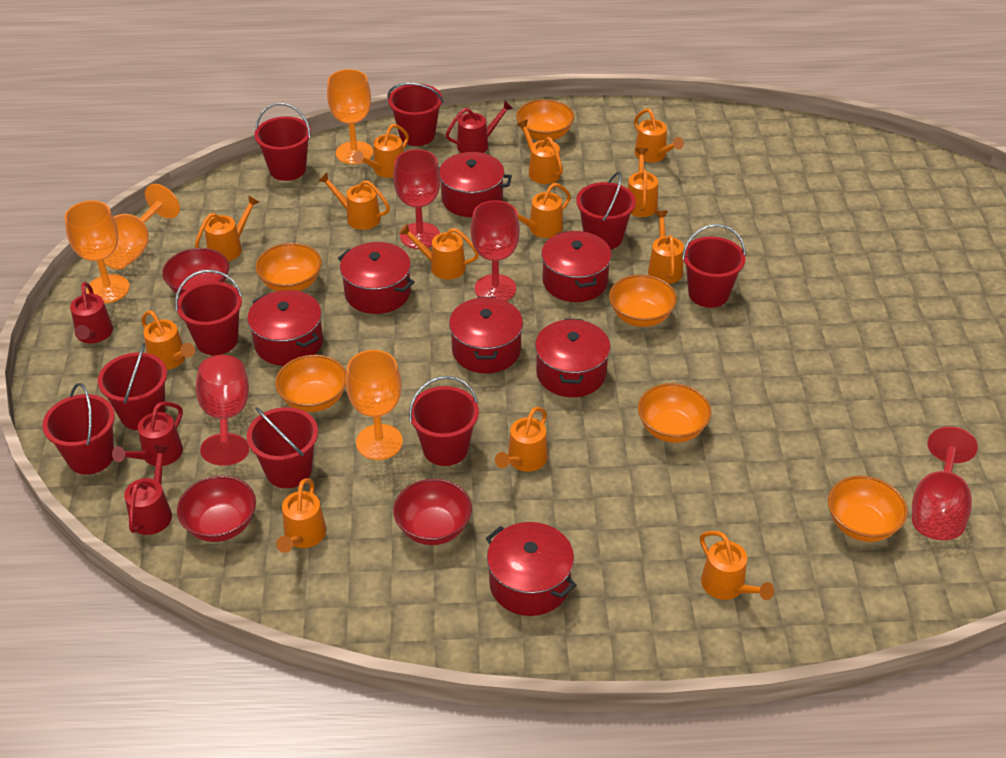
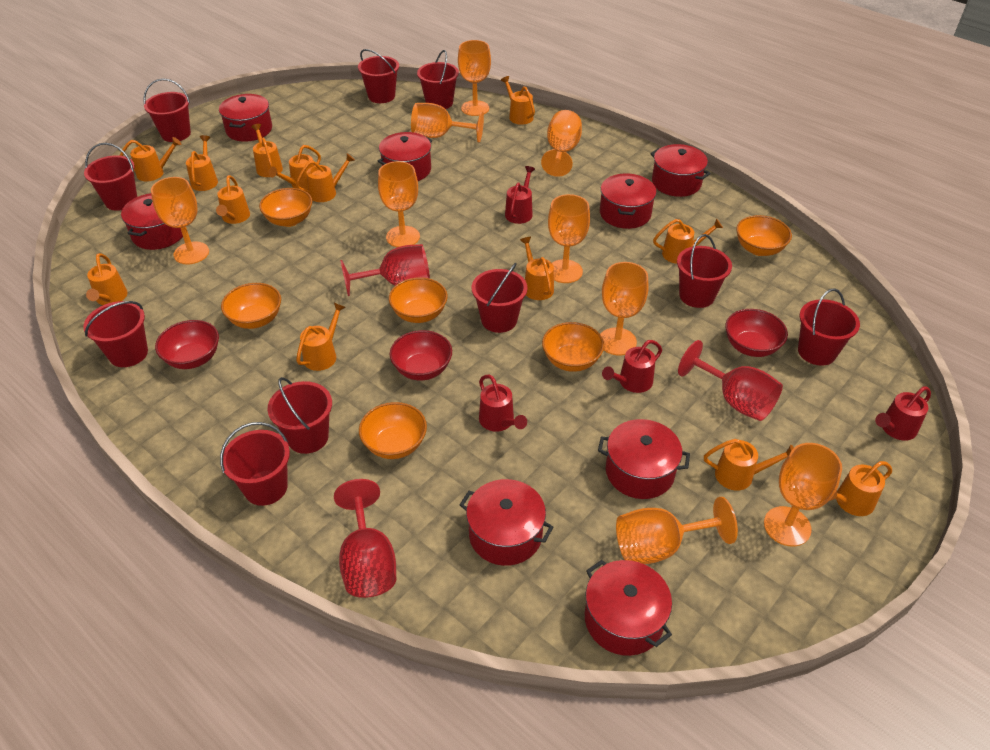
orange goblet: 4 -> 9
red bucket: 9 -> 10
red goblet: 4 -> 3
red pot: 7 -> 8

